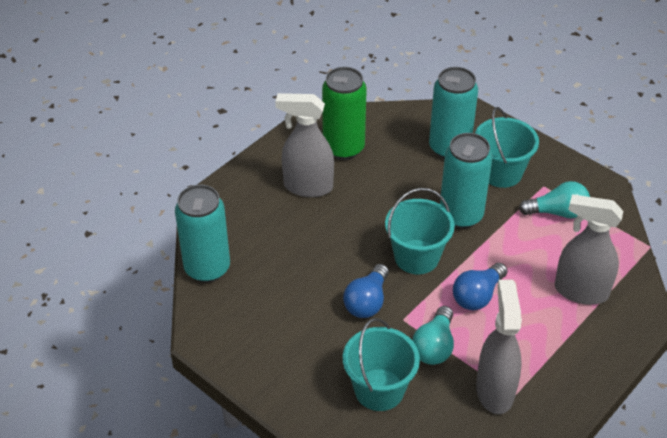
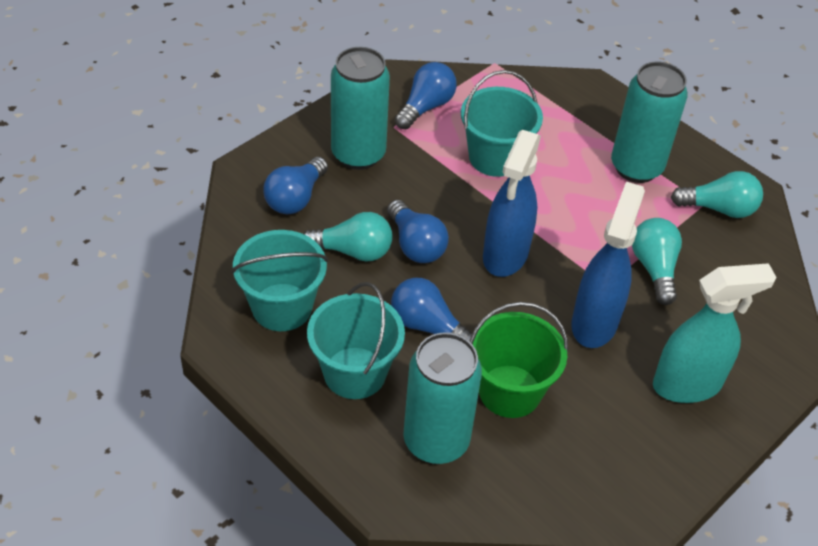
blue light bulb: 2 -> 4
blue spray bottle: 0 -> 2
green bucket: 0 -> 1
green can: 1 -> 0
grey spray bottle: 3 -> 0
turquoise light bulb: 2 -> 3
turquoise spray bottle: 0 -> 1

